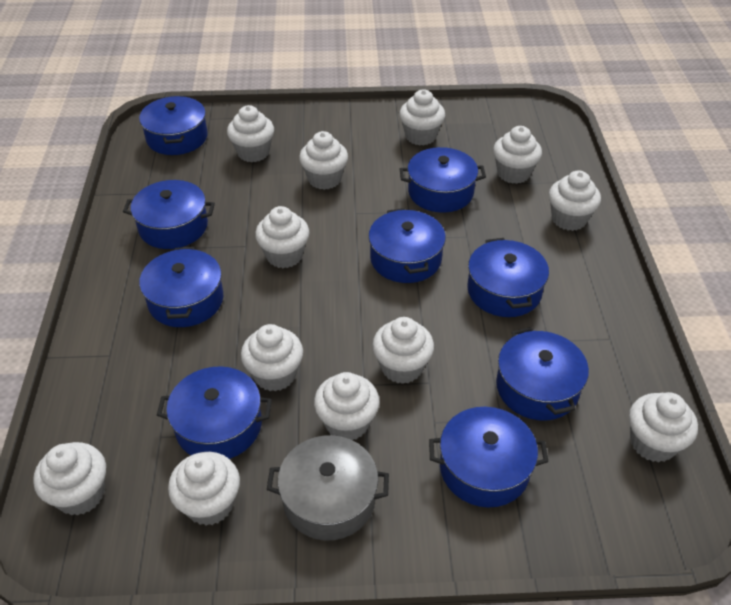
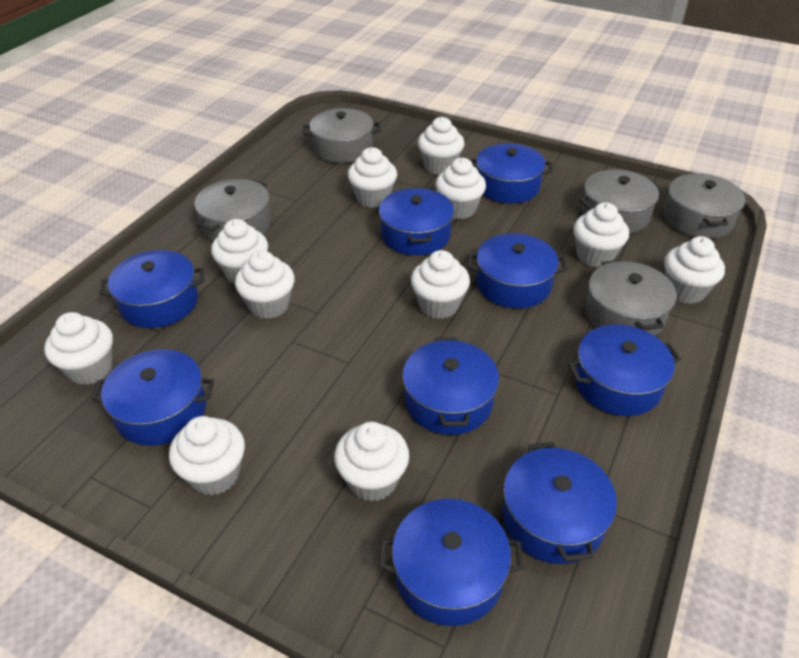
grey pot: 1 -> 5
white cupcake: 12 -> 11

